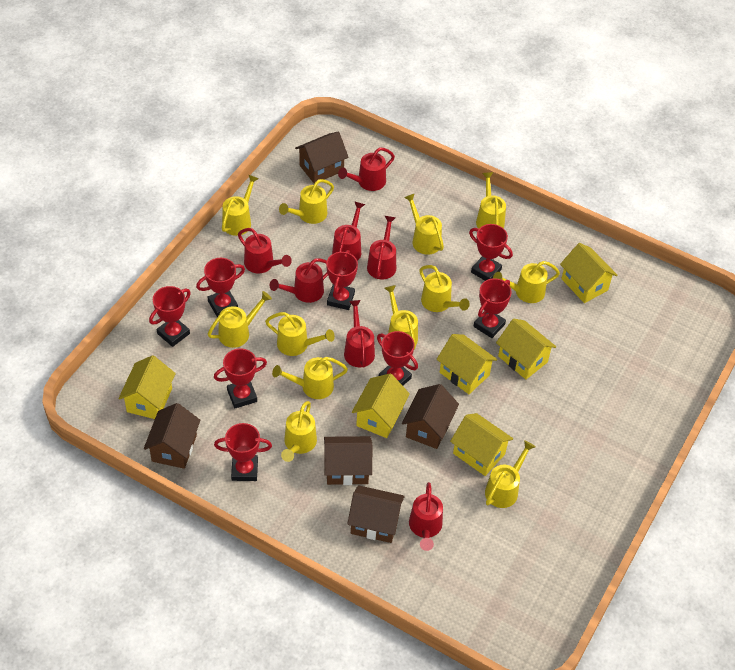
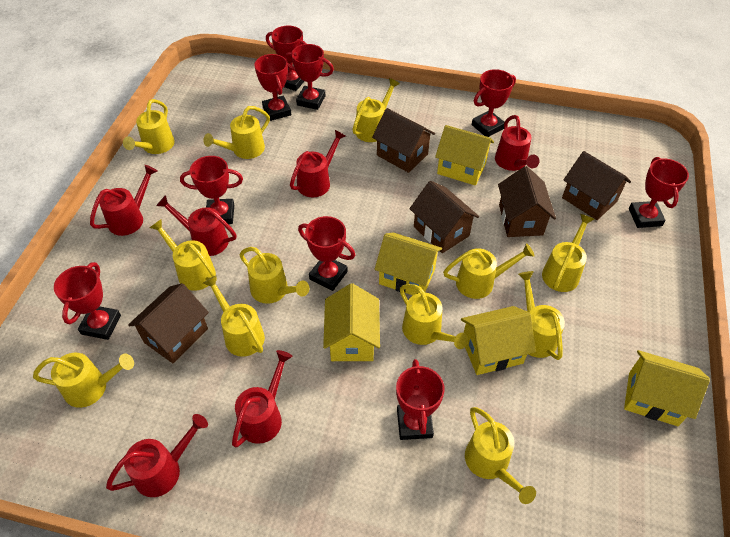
red trophy: 8 -> 9
red watering can: 7 -> 6
yellow house: 6 -> 5

